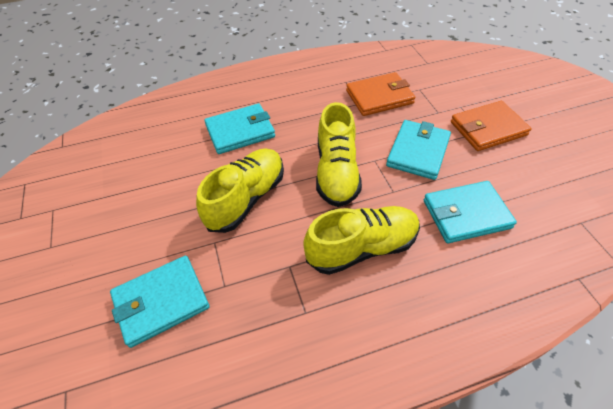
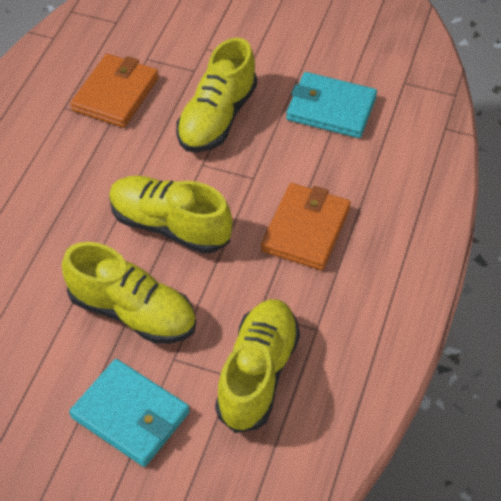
turquoise wallet: 4 -> 2
yellow shoe: 3 -> 4

